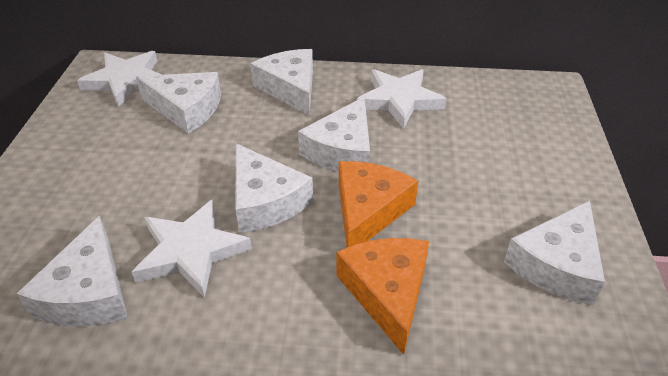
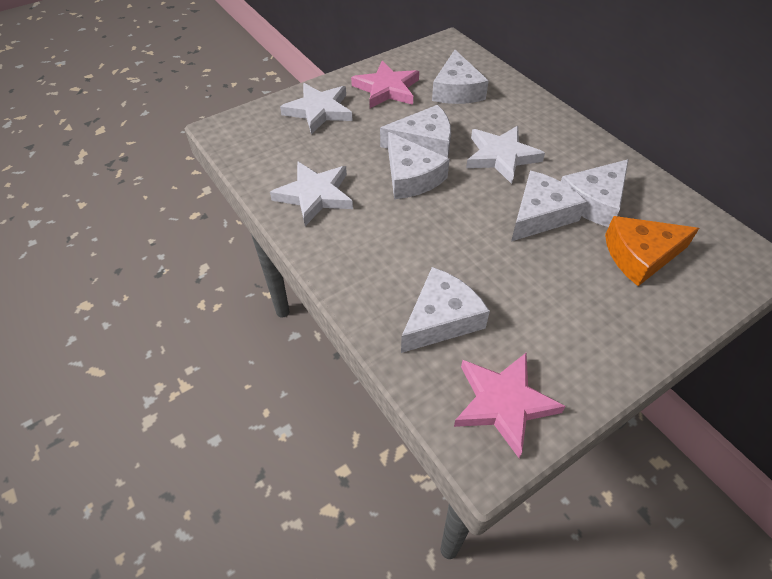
orange cheese: 2 -> 1
pink star: 0 -> 2

